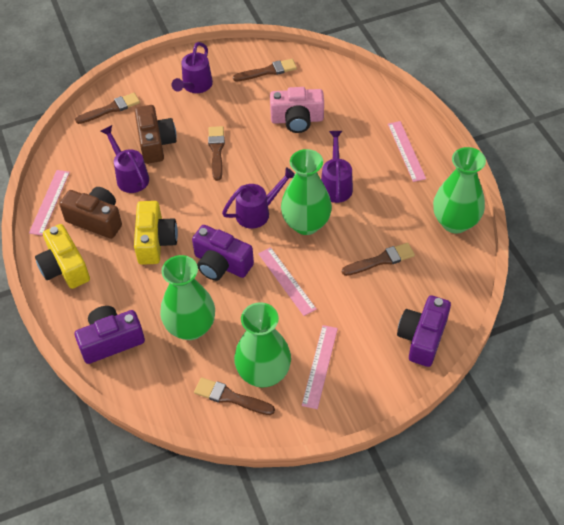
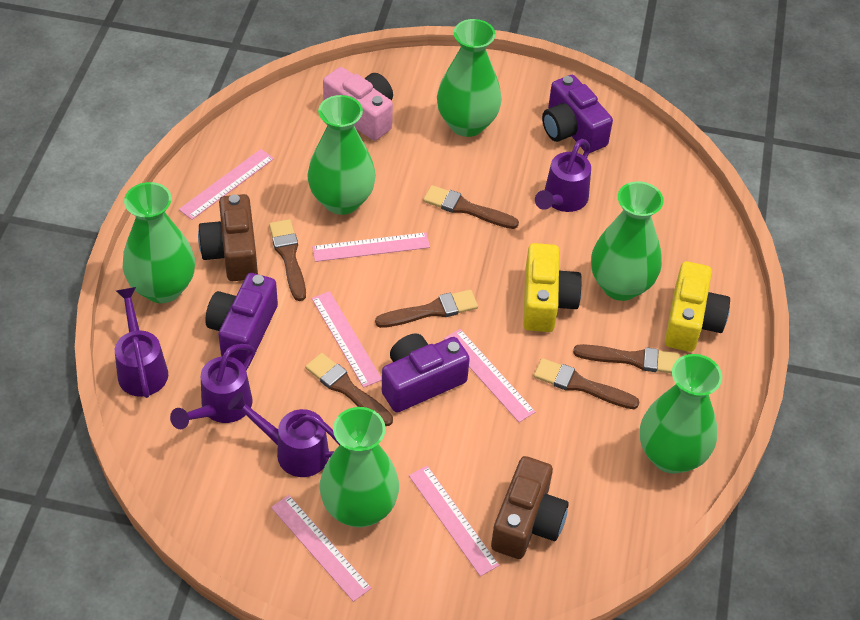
brown brush: 5 -> 6
green vase: 4 -> 6
pink ruler: 4 -> 6

